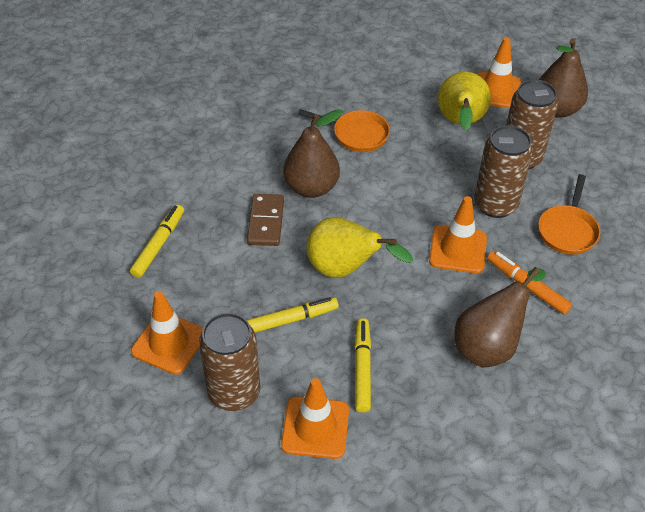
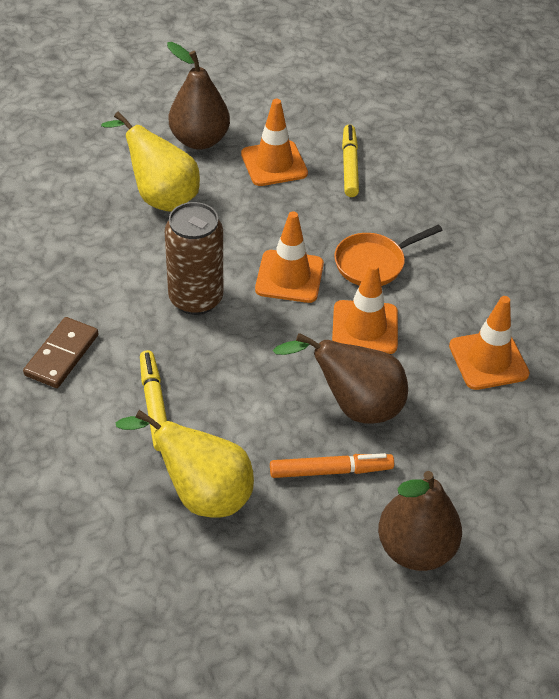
brown can: 3 -> 1
orange pan: 2 -> 1
yellow marker: 3 -> 2

